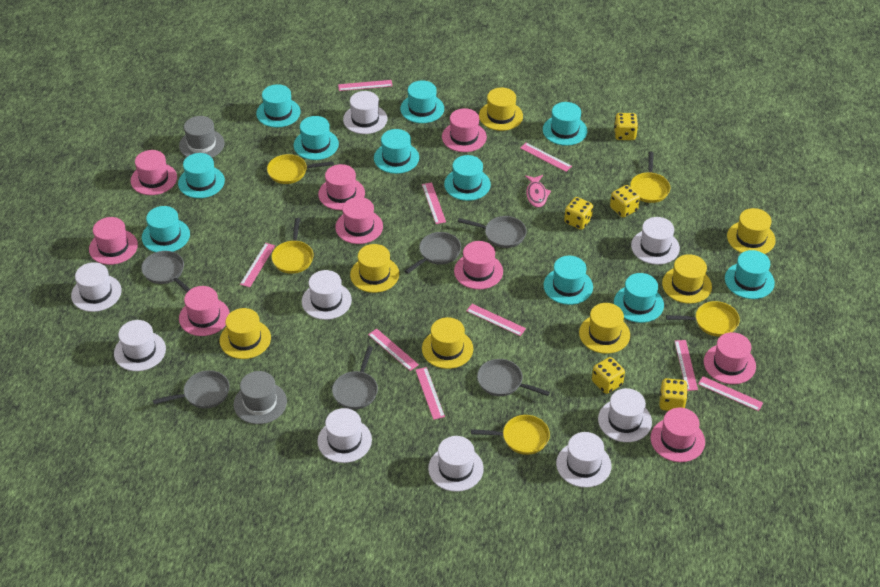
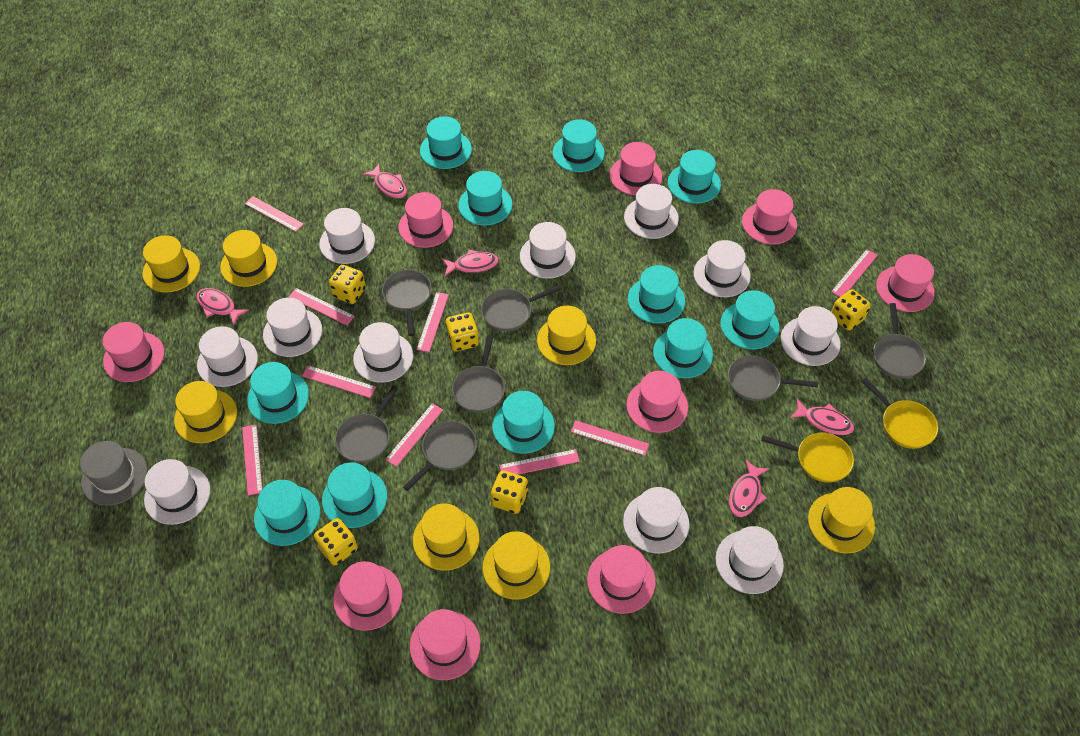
grey hat: 2 -> 1
grey pan: 6 -> 7
pink fish: 1 -> 5
white hat: 9 -> 11
yellow pan: 5 -> 2

